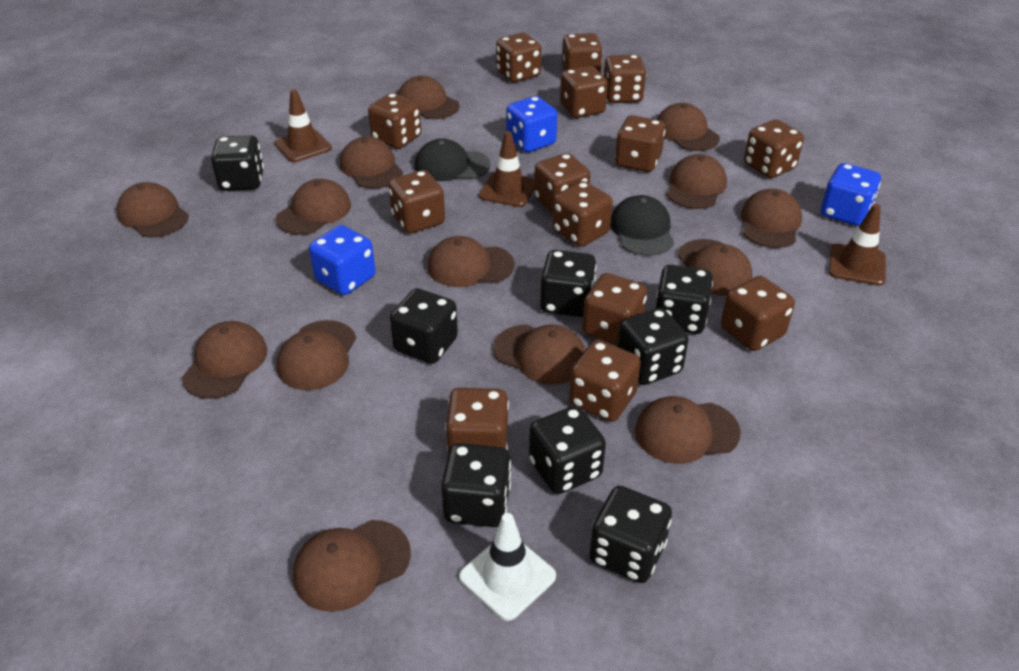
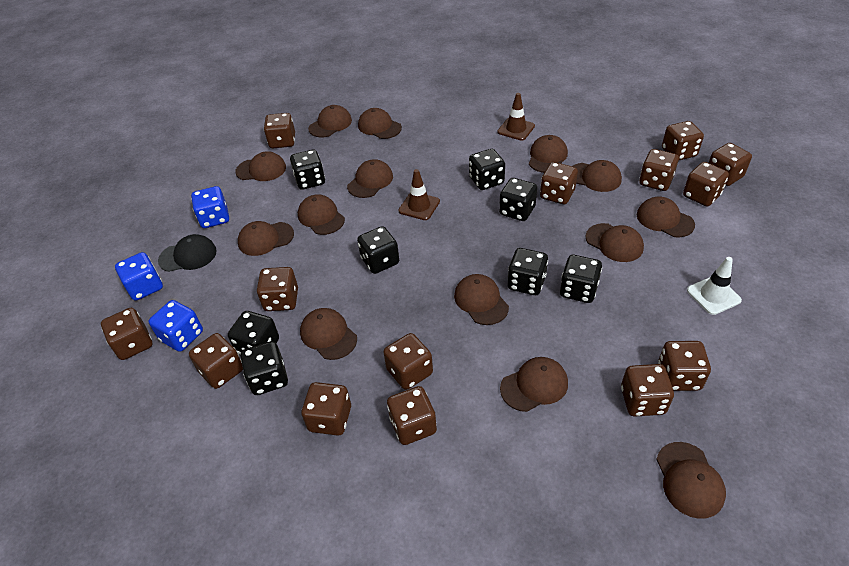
black cap: 2 -> 1
brown traffic cone: 3 -> 2

